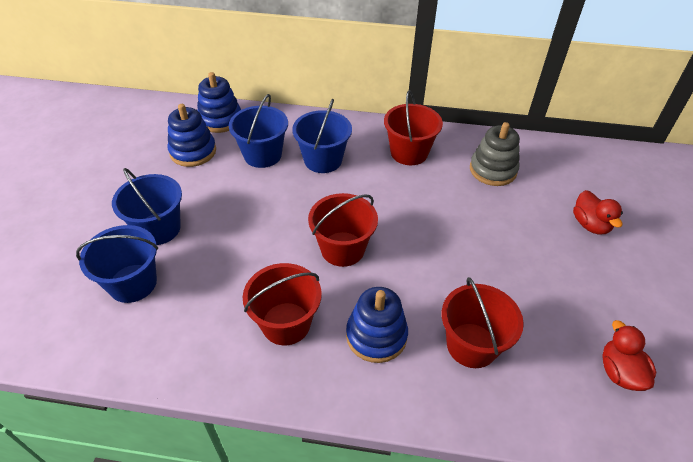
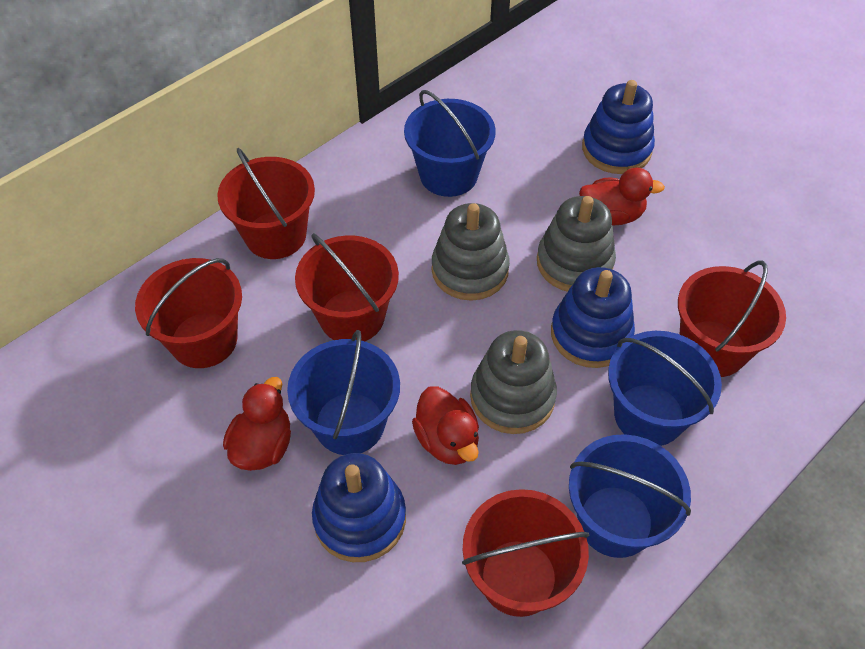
grey stacking toy: 1 -> 3
red bucket: 4 -> 5
red duck: 2 -> 3

